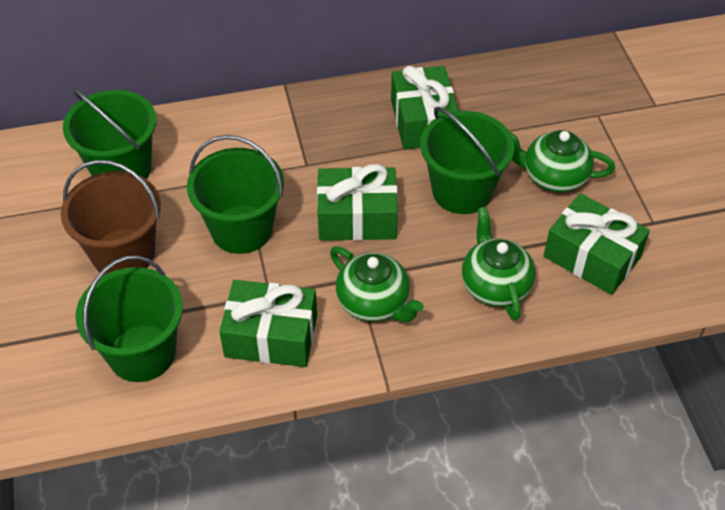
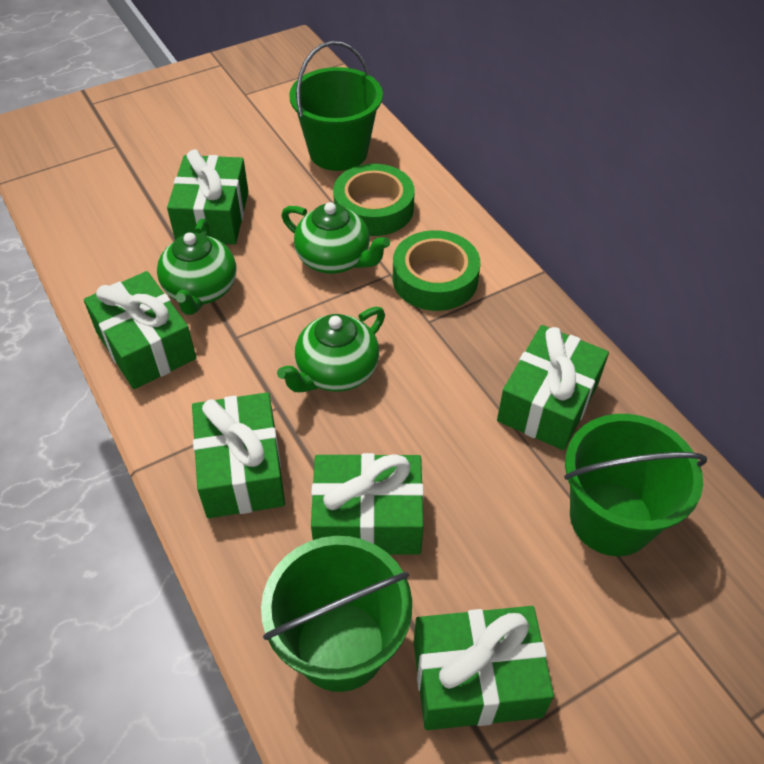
brown bucket: 1 -> 0
green bucket: 4 -> 3
green gift: 4 -> 6
green tape: 0 -> 2

